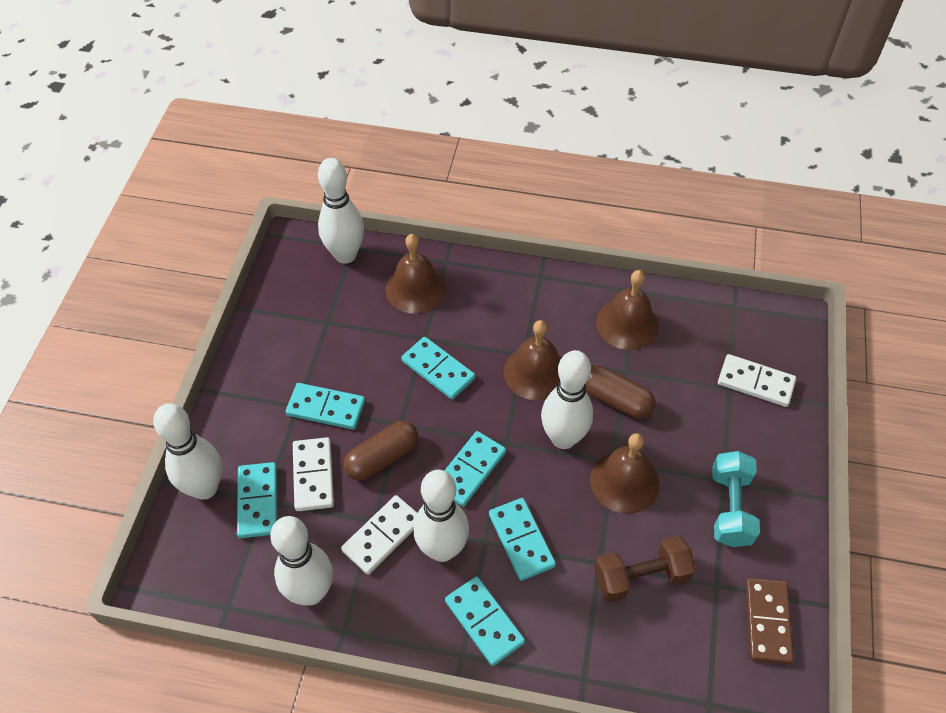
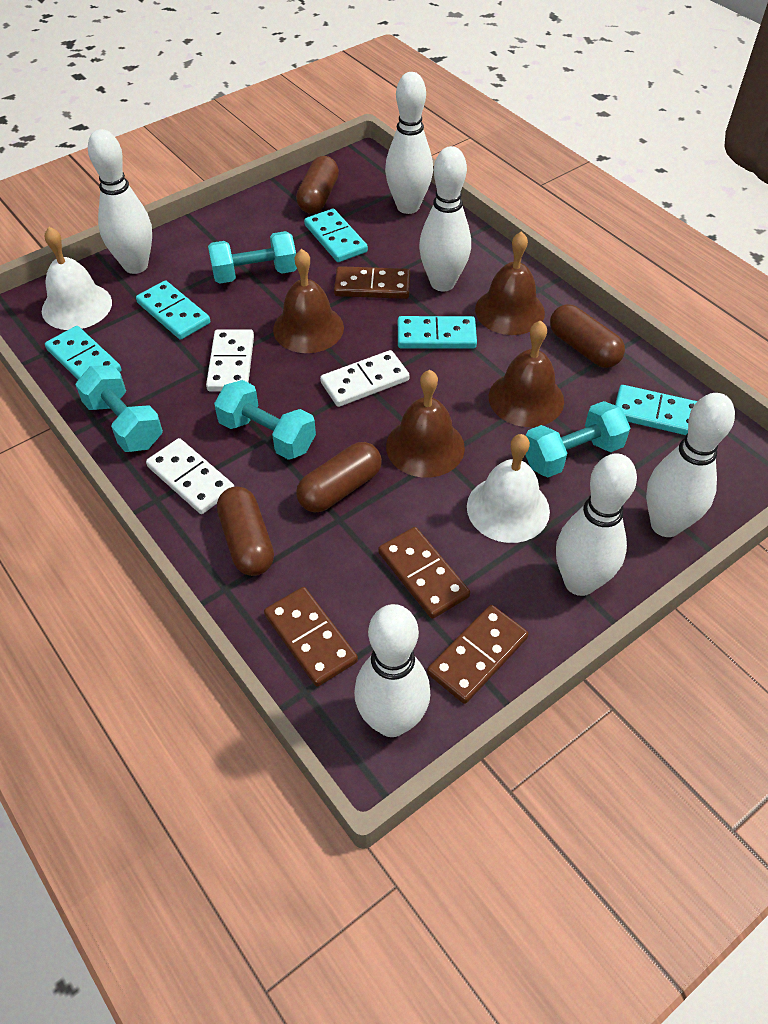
brown capsule: 2 -> 4
brown domino: 1 -> 4
brown dumbbell: 1 -> 0
turquoise domino: 6 -> 5
turquoise dumbbell: 1 -> 4
white bell: 0 -> 2
white bowling pin: 5 -> 6

